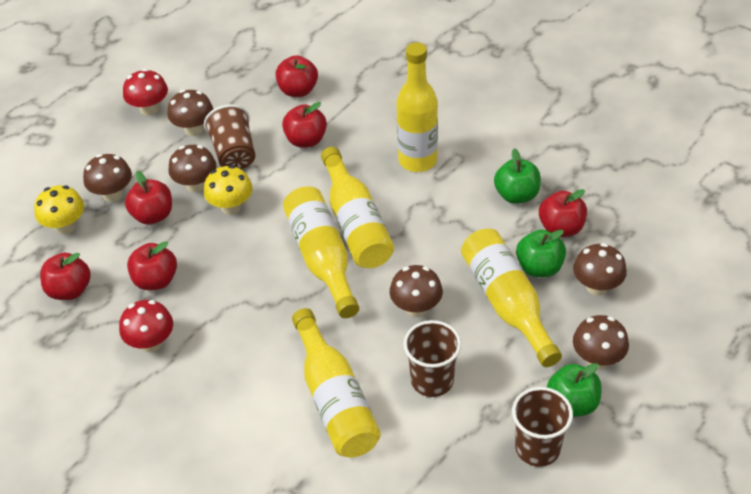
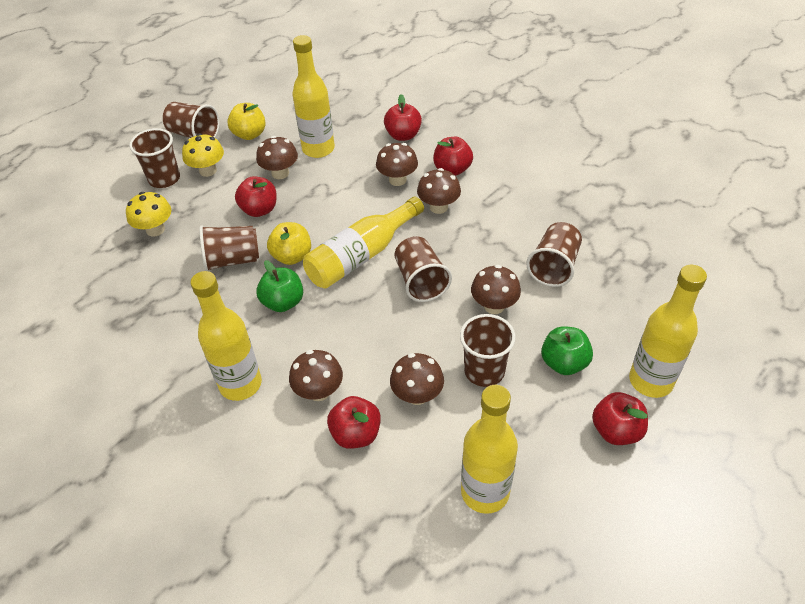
brown cup: 3 -> 6
green apple: 3 -> 2
red apple: 6 -> 5
red mushroom: 2 -> 0
yellow apple: 0 -> 2

